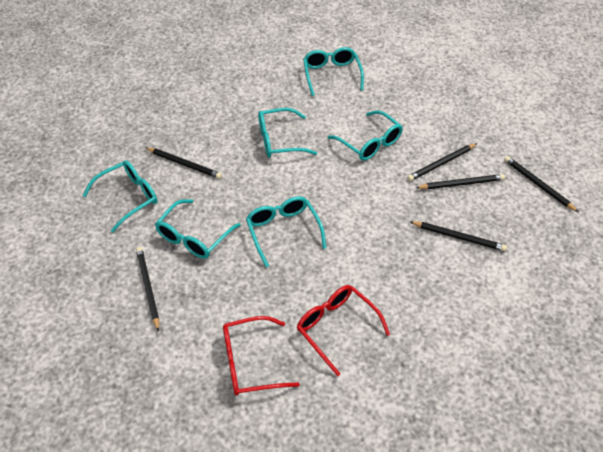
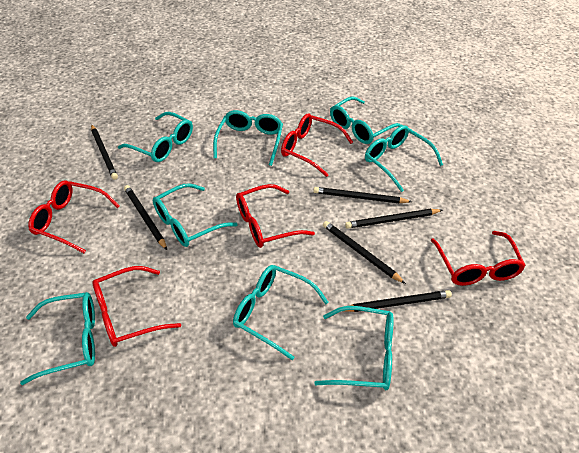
red glasses: 2 -> 5
turquoise glasses: 6 -> 8

